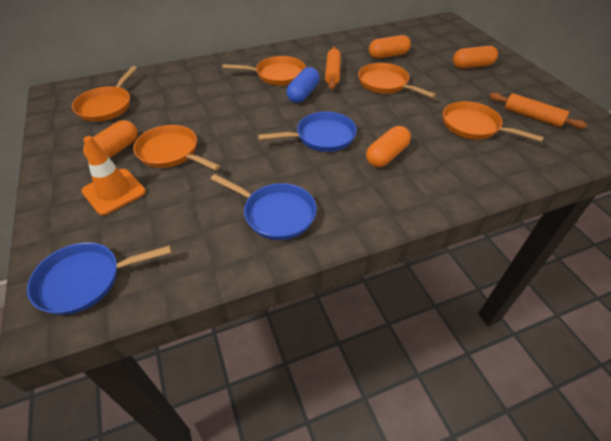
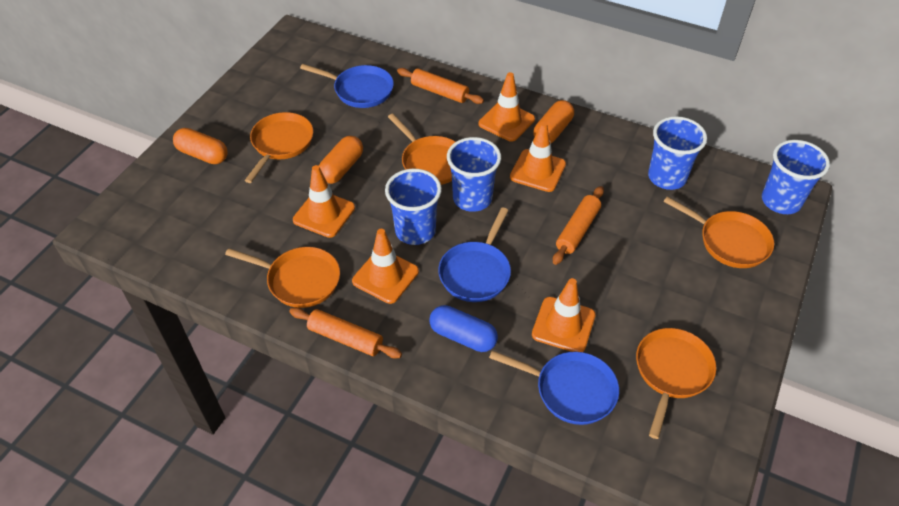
blue cup: 0 -> 4
orange capsule: 4 -> 3
orange rolling pin: 2 -> 3
orange traffic cone: 1 -> 5

